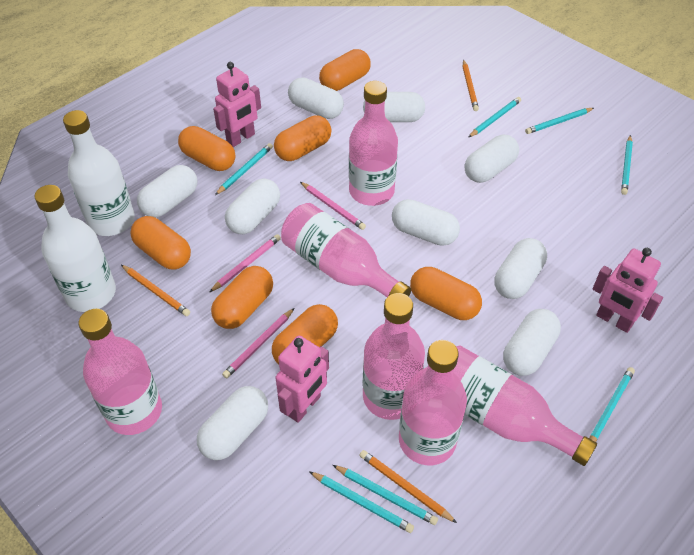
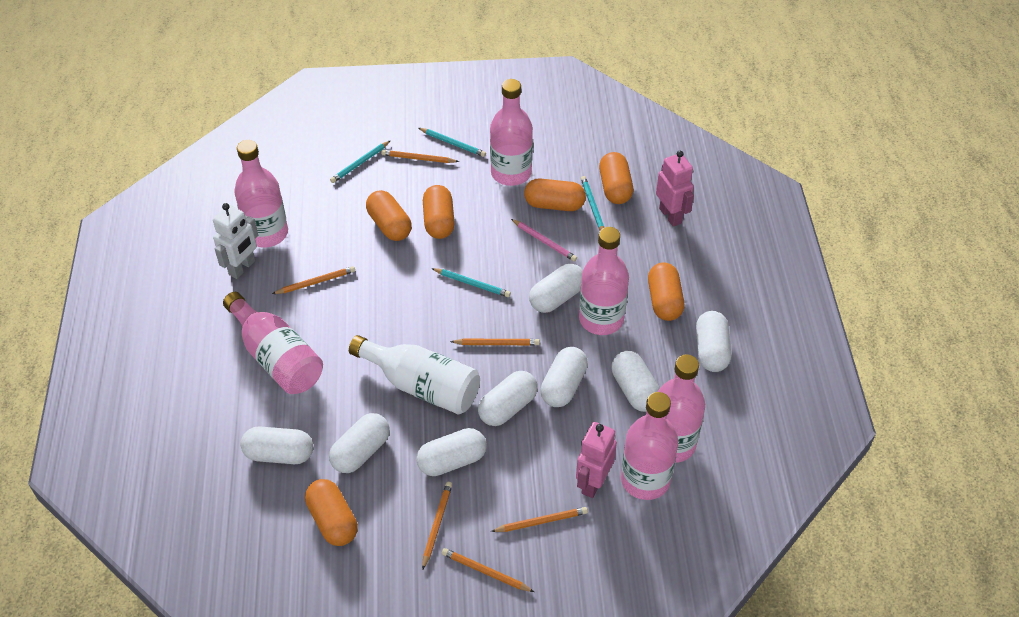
orange capsule: 7 -> 6
orange pencil: 3 -> 6
pink pencil: 3 -> 1
pink robot: 3 -> 2
turquoise pencil: 7 -> 4
white bottle: 2 -> 1
white capsule: 9 -> 8
white robot: 0 -> 1

